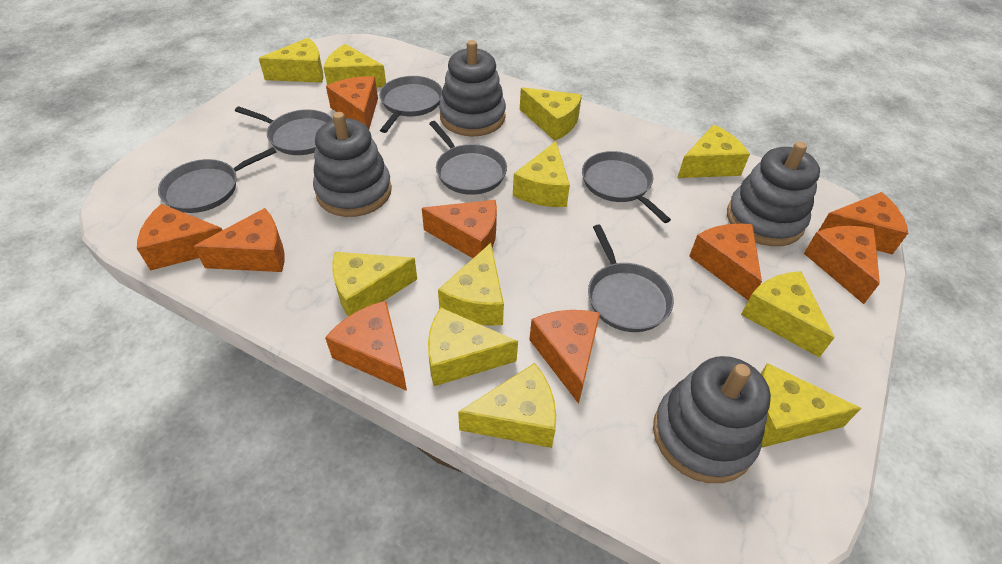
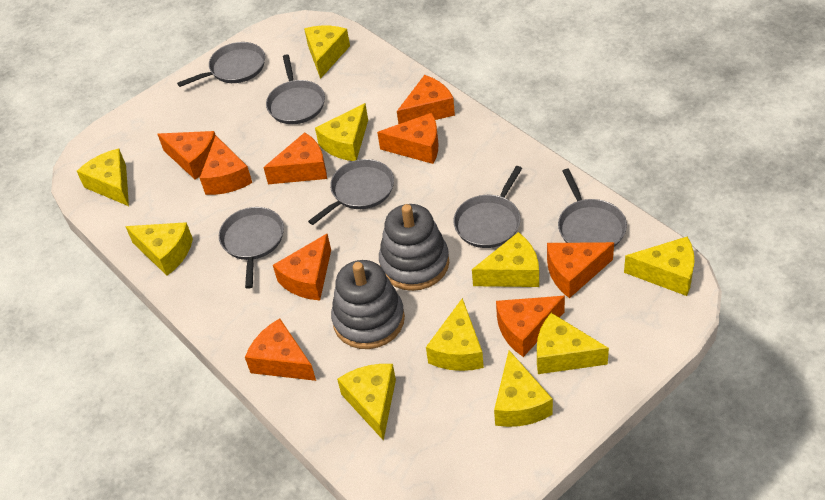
grey stacking toy: 4 -> 2
yellow cheese: 11 -> 10

